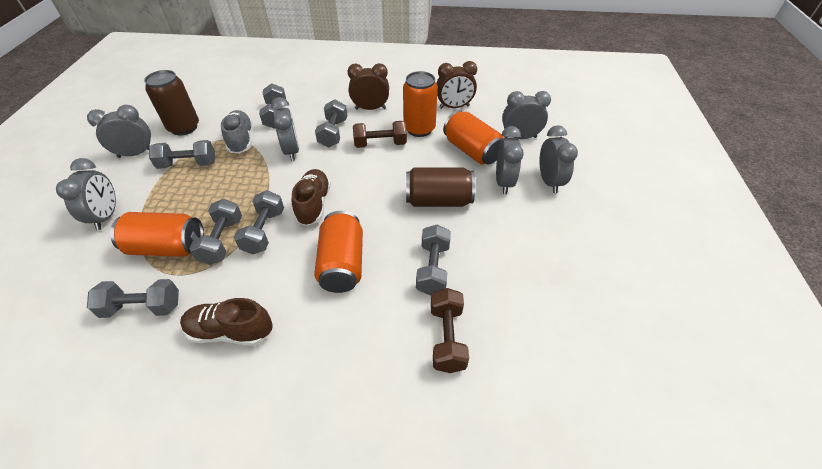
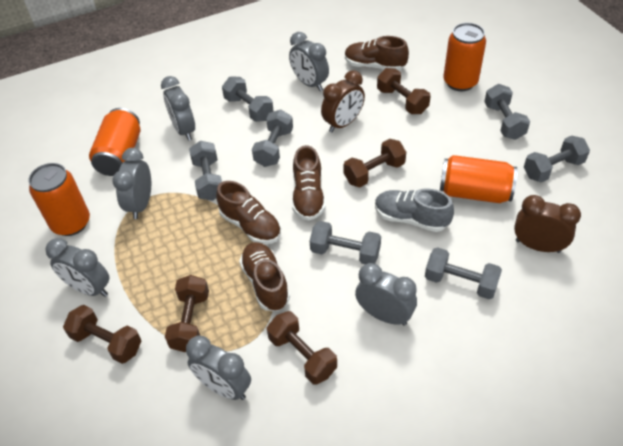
brown can: 2 -> 0
brown dumbbell: 2 -> 5
brown shoe: 2 -> 4

